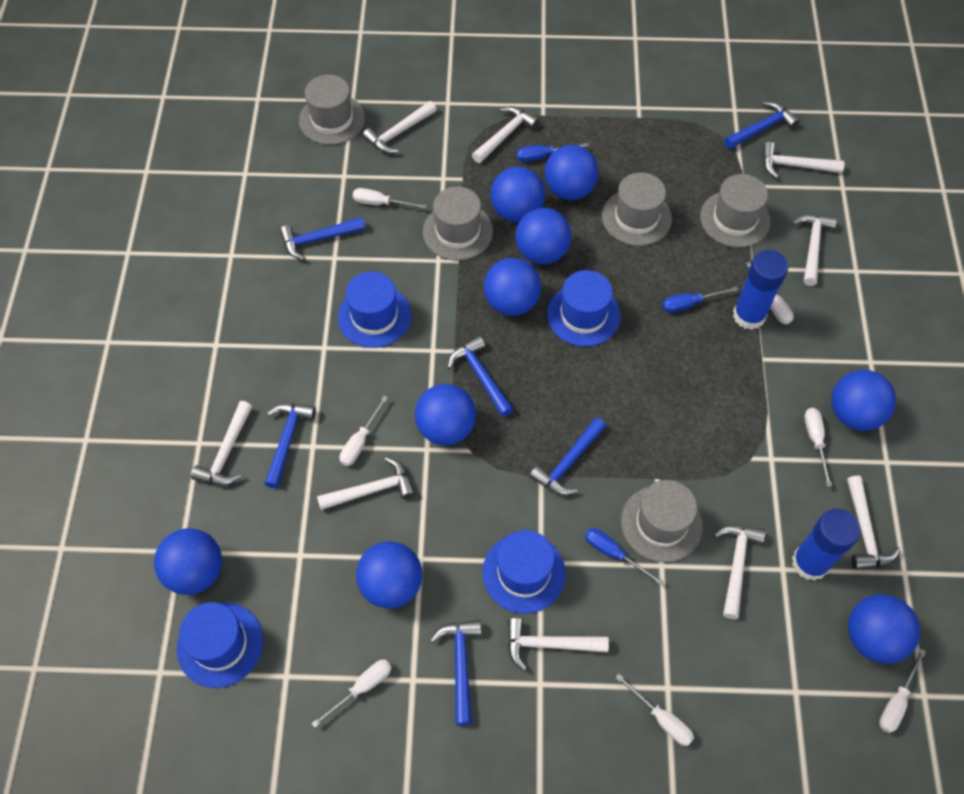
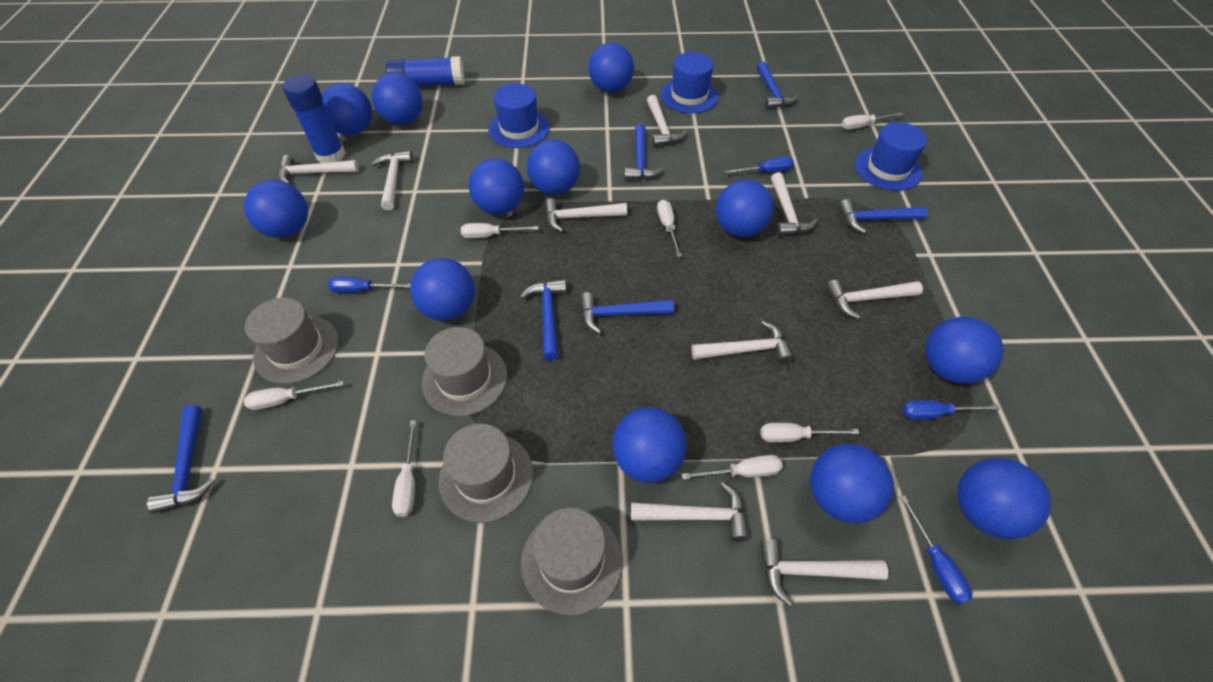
blue ball: 9 -> 12
blue hat: 4 -> 3
blue screwdriver: 3 -> 4
grey hat: 5 -> 4

